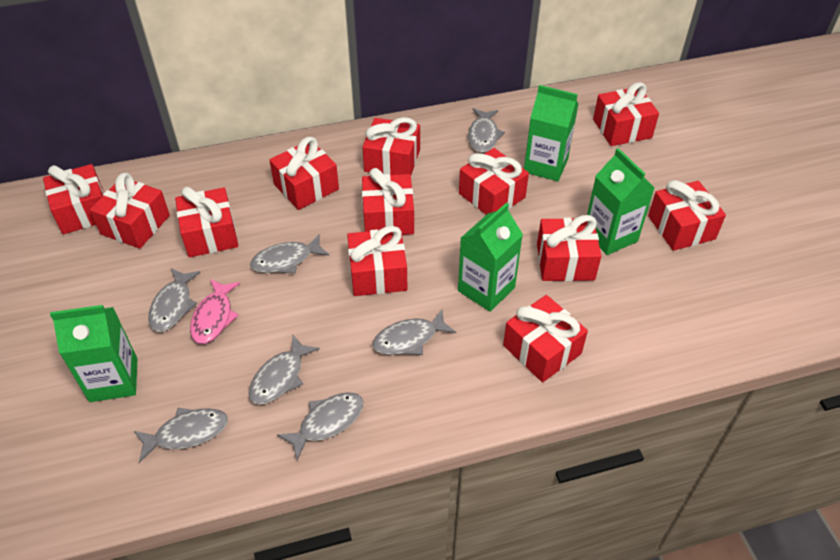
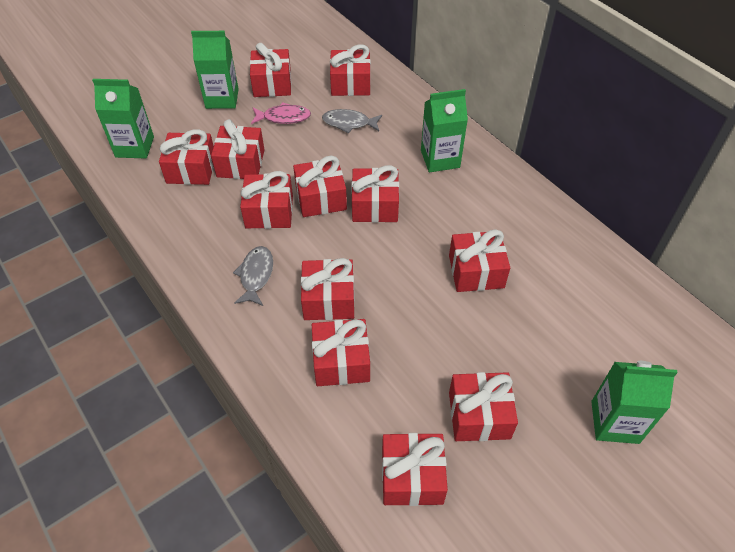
grey fish: 7 -> 2

